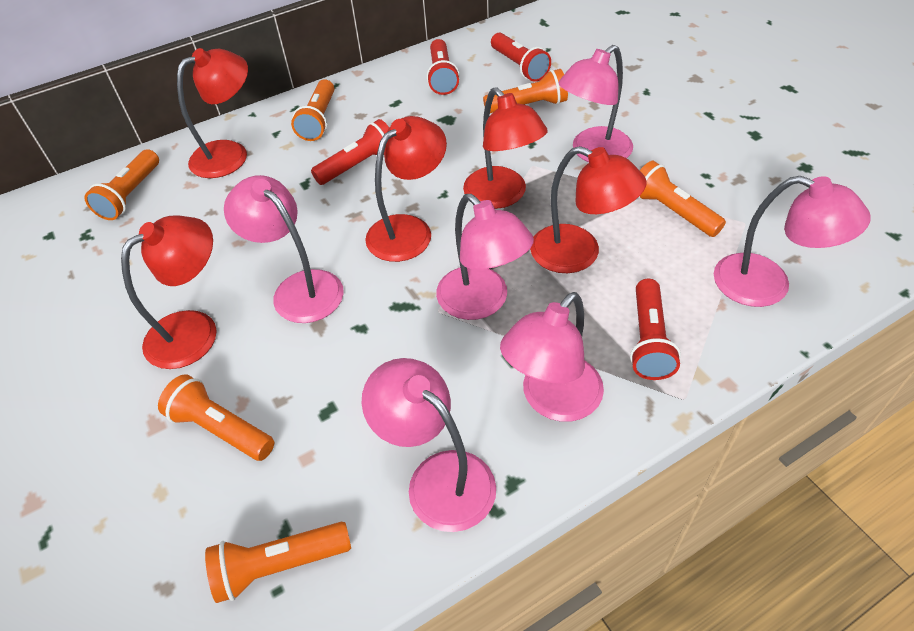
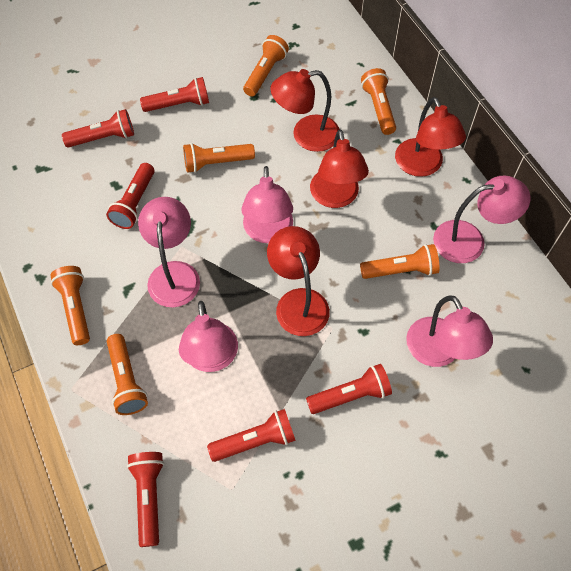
pink lamp: 6 -> 5
red flashlight: 4 -> 6
red lamp: 5 -> 4

